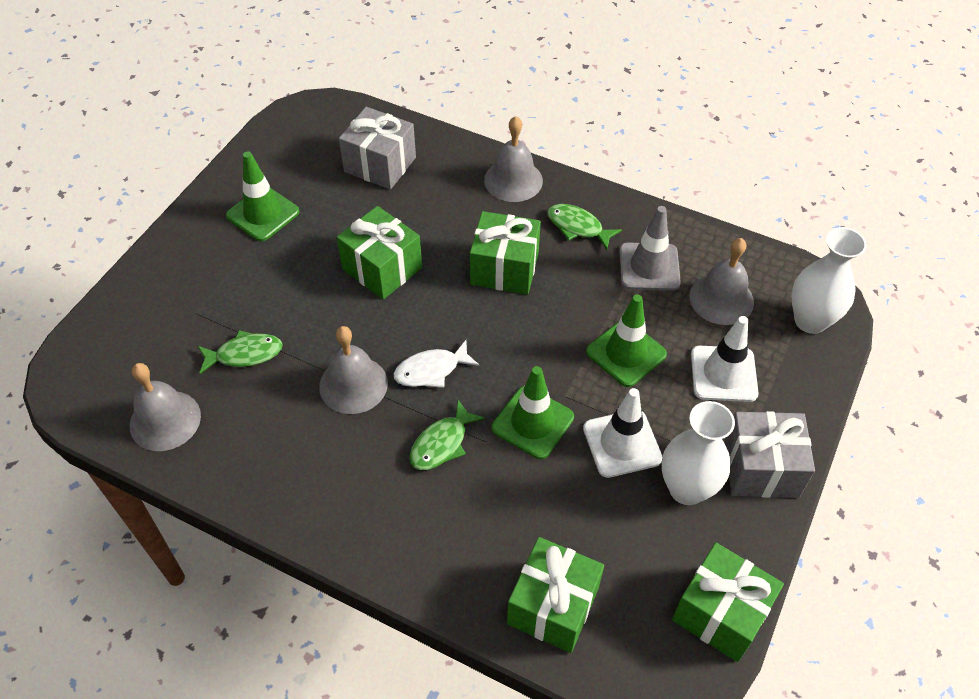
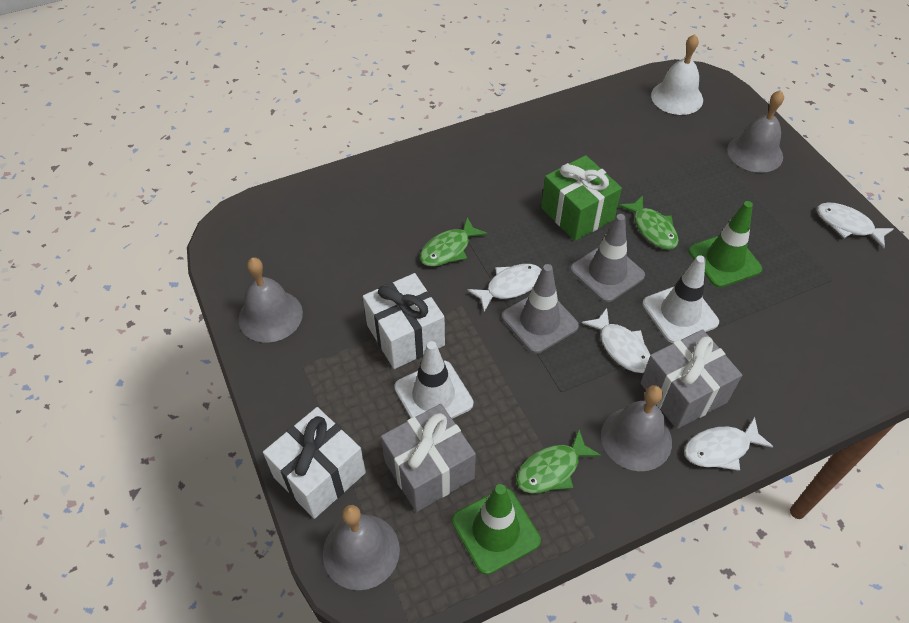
green gift: 4 -> 1
green traffic cone: 3 -> 2
grey traffic cone: 1 -> 2
white bell: 0 -> 1
white fish: 1 -> 4
white gift: 0 -> 2
white vase: 2 -> 0

